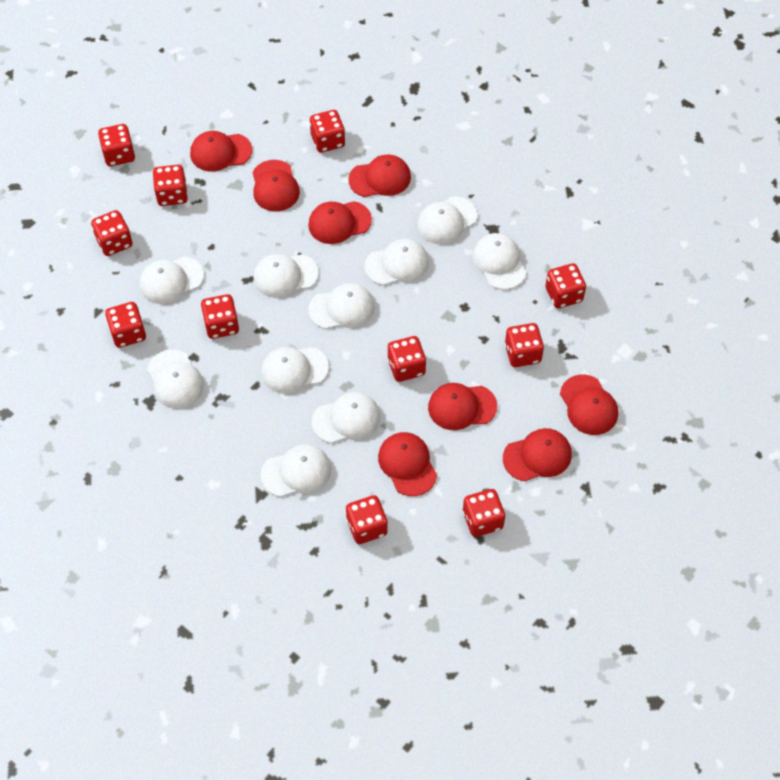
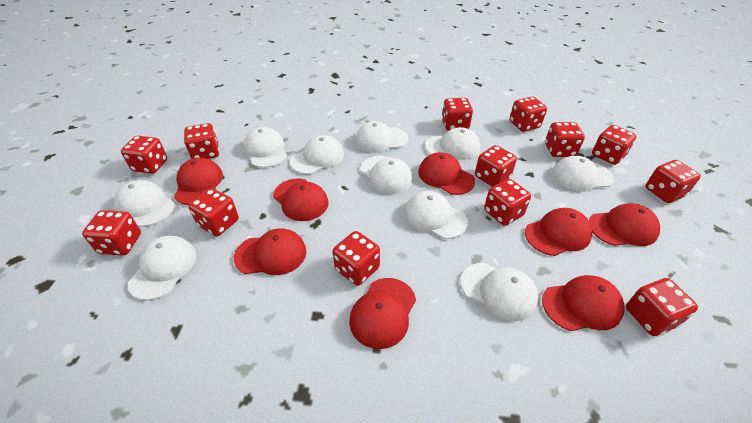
red dice: 11 -> 13

